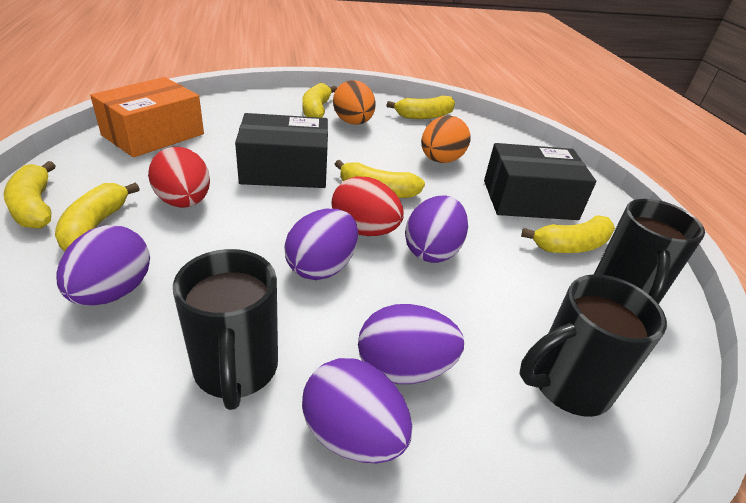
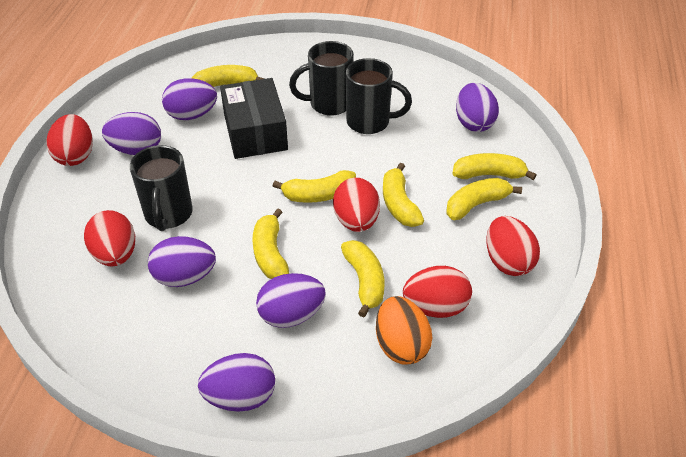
black box: 2 -> 1
orange box: 1 -> 0
orange egg: 2 -> 1
purple egg: 5 -> 6
red egg: 2 -> 5
yellow banana: 6 -> 7

